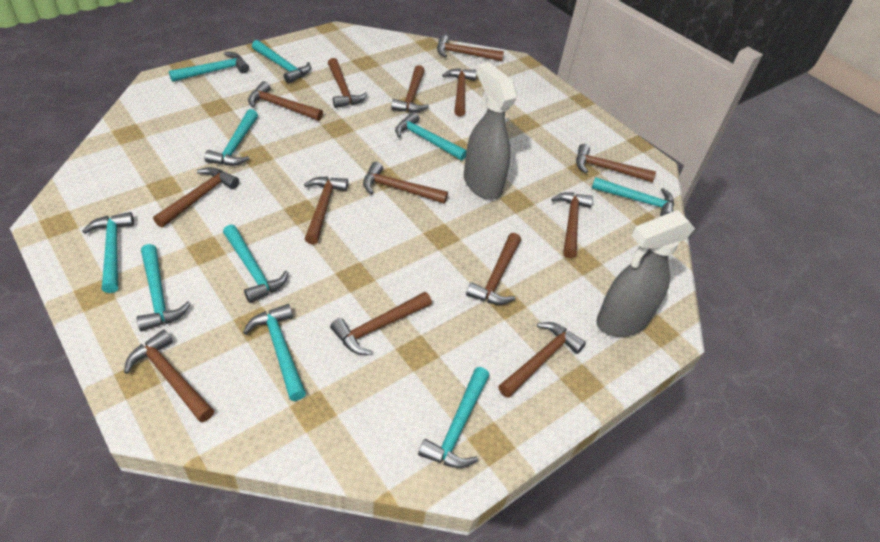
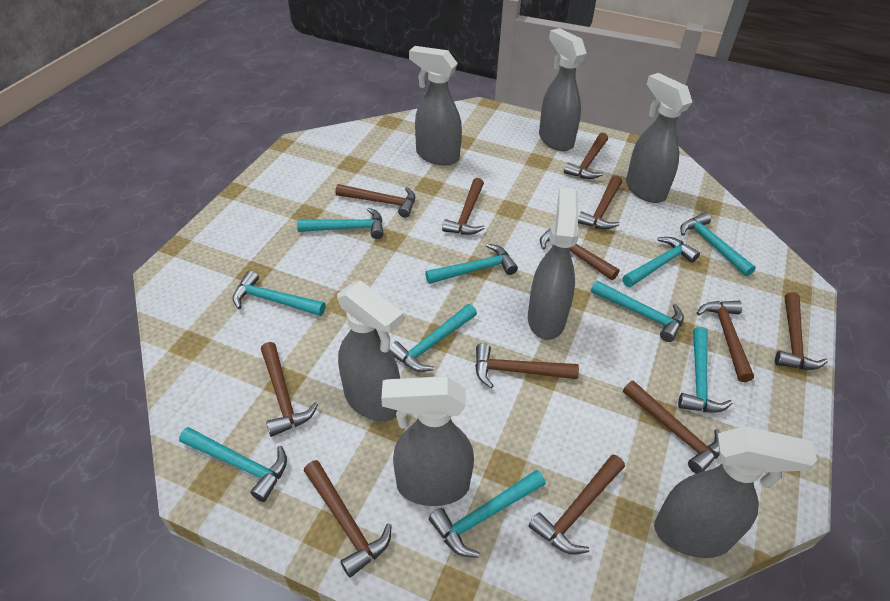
brown hammer: 14 -> 12
grey spray bottle: 2 -> 7

